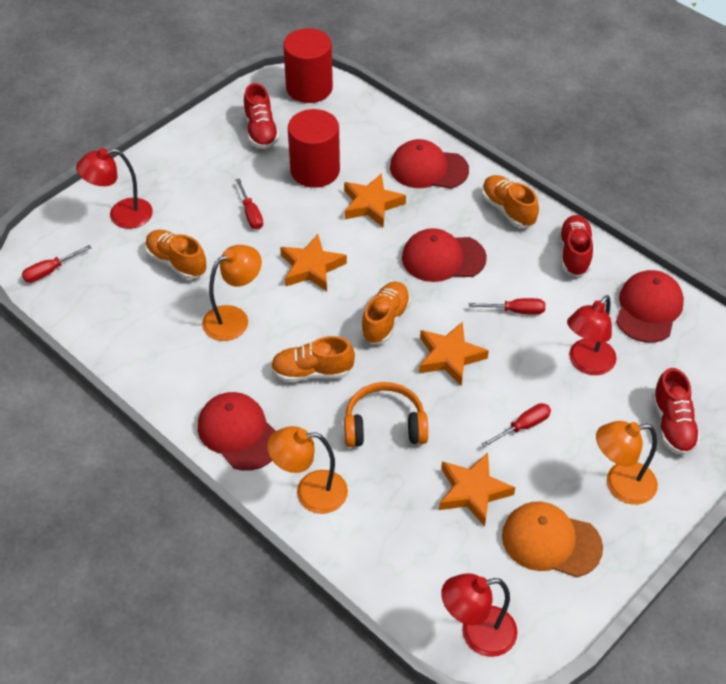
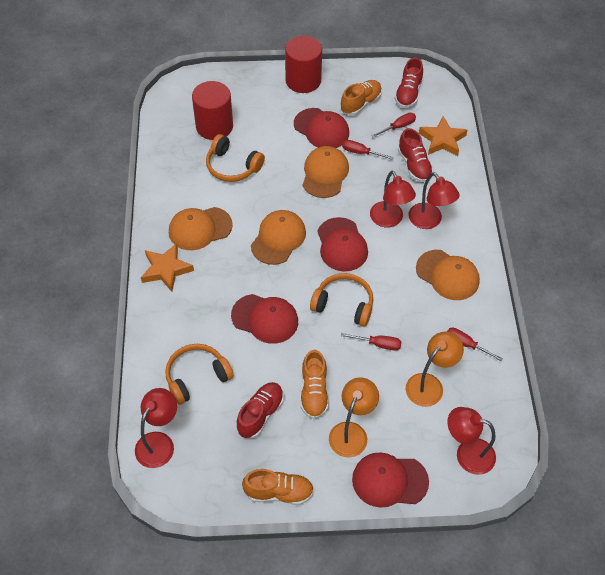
orange cap: 1 -> 4
orange headphones: 1 -> 3
orange lamp: 3 -> 2
orange shoe: 4 -> 3
orange star: 4 -> 2
red lamp: 3 -> 4

